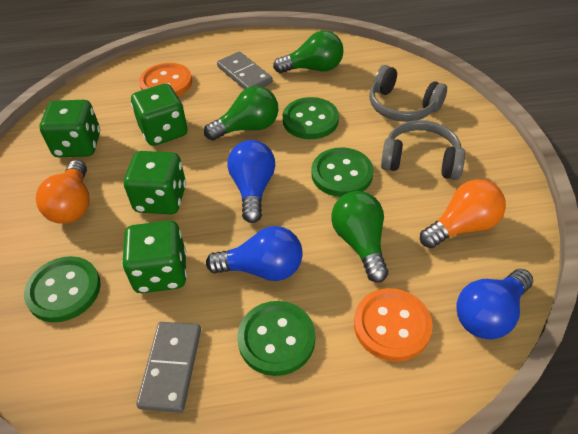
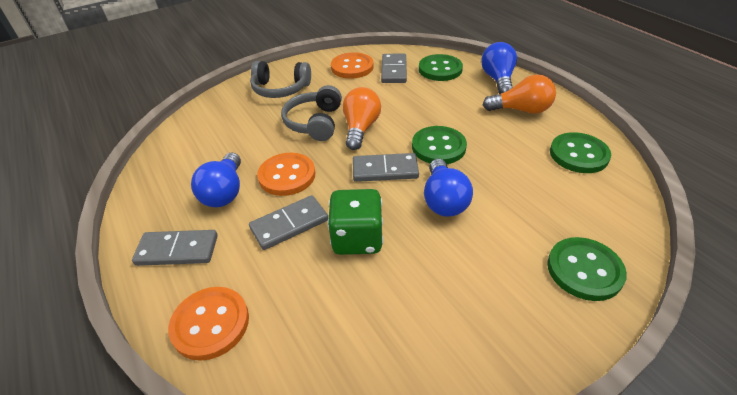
green dice: 4 -> 1
green light bulb: 3 -> 0
grey domino: 2 -> 4
orange button: 2 -> 3

